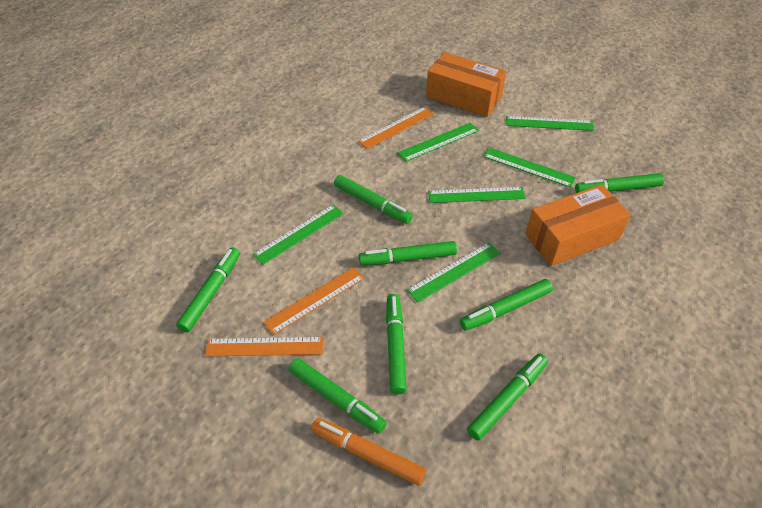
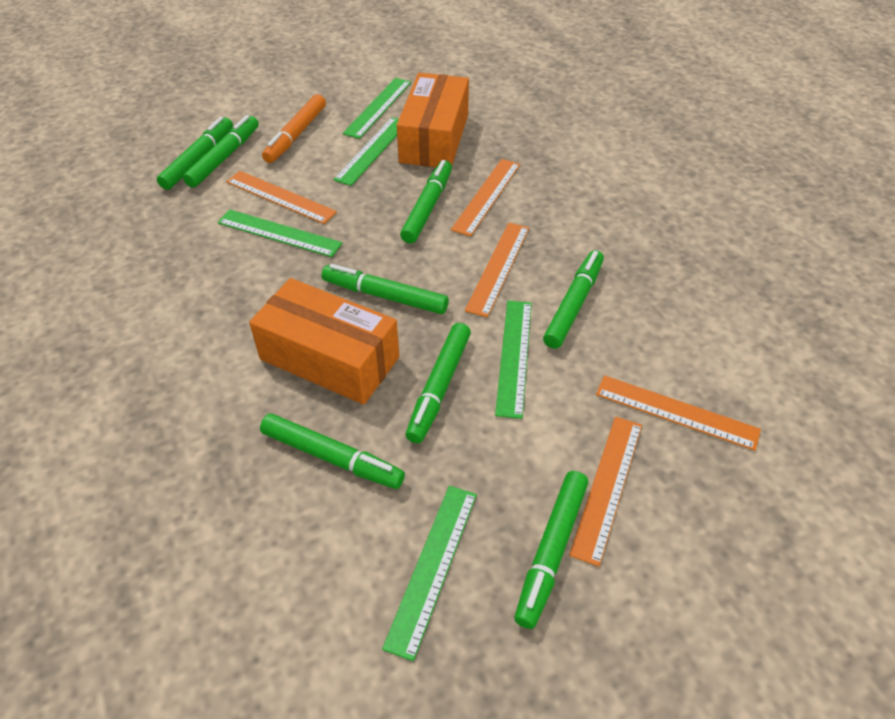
green ruler: 6 -> 5
orange ruler: 3 -> 5

